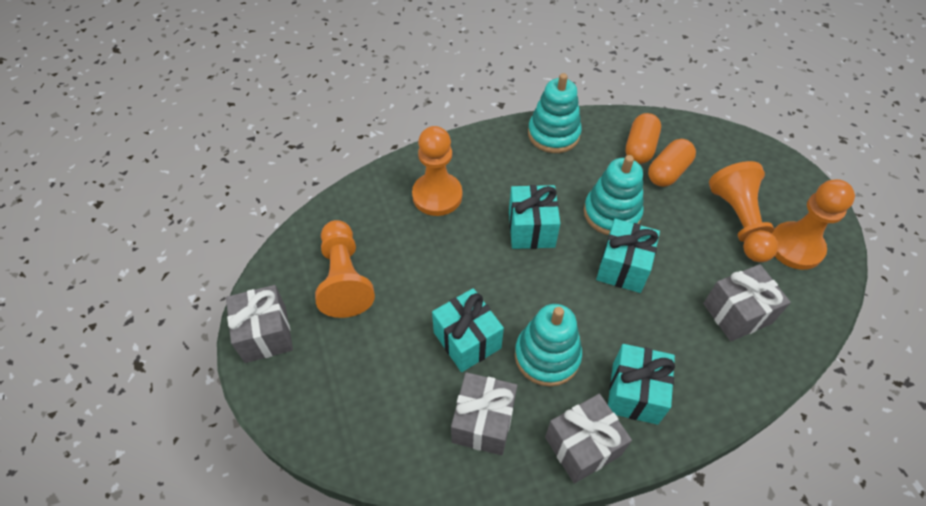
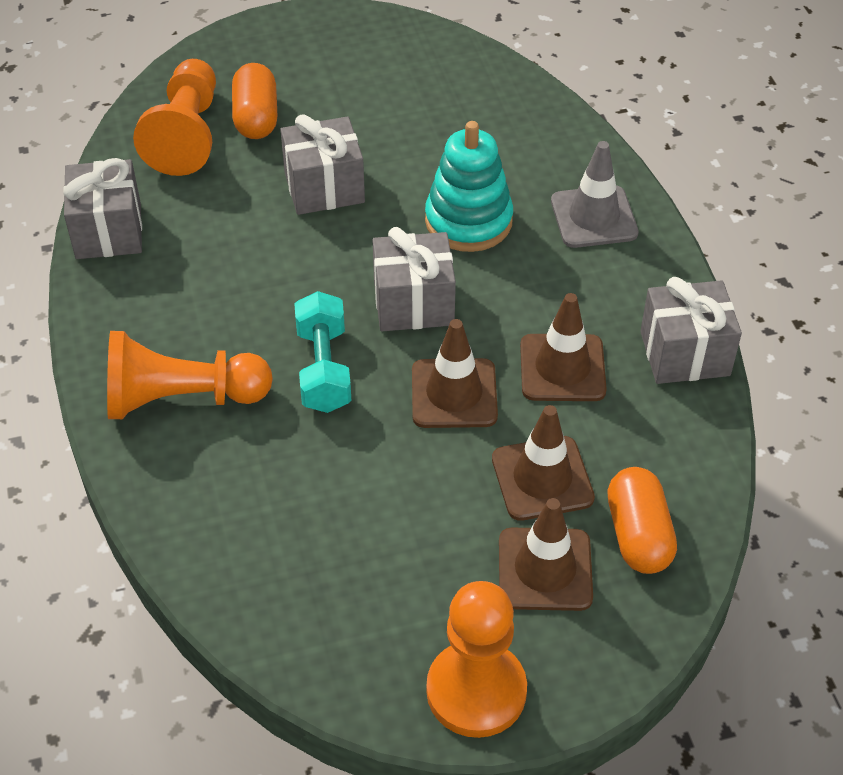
brown traffic cone: 0 -> 4
grey traffic cone: 0 -> 1
orange pawn: 4 -> 3
turquoise dumbbell: 0 -> 1
turquoise gift: 4 -> 0
turquoise stacking toy: 3 -> 1

